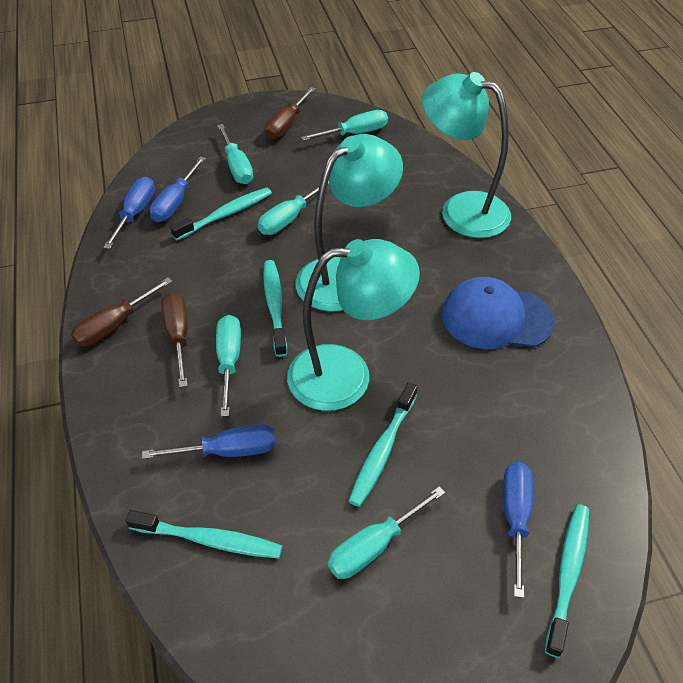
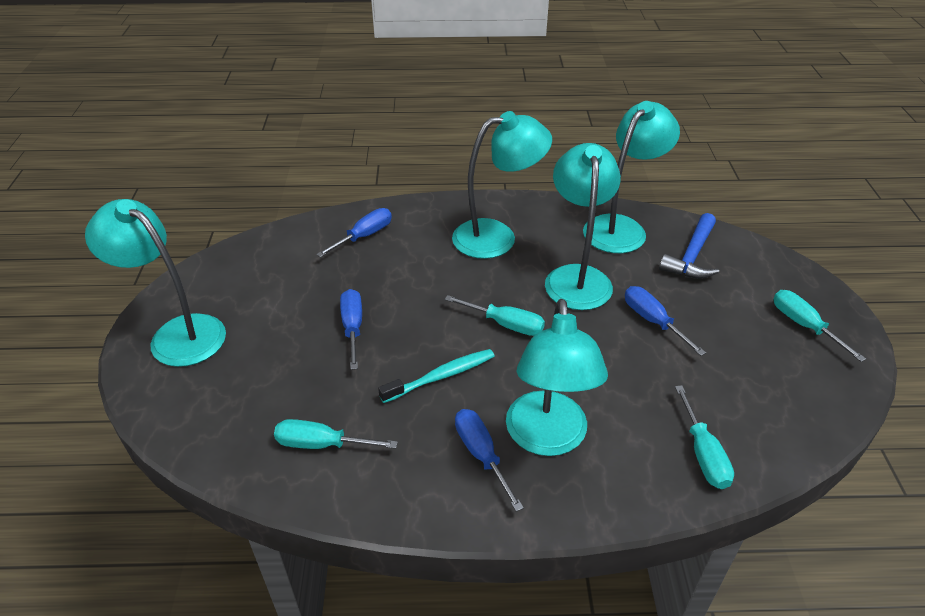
blue cap: 1 -> 0
blue hammer: 0 -> 1
brown screwdriver: 3 -> 0
turquoise lamp: 3 -> 5
turquoise screwdriver: 5 -> 4
turquoise toothbrush: 5 -> 1

